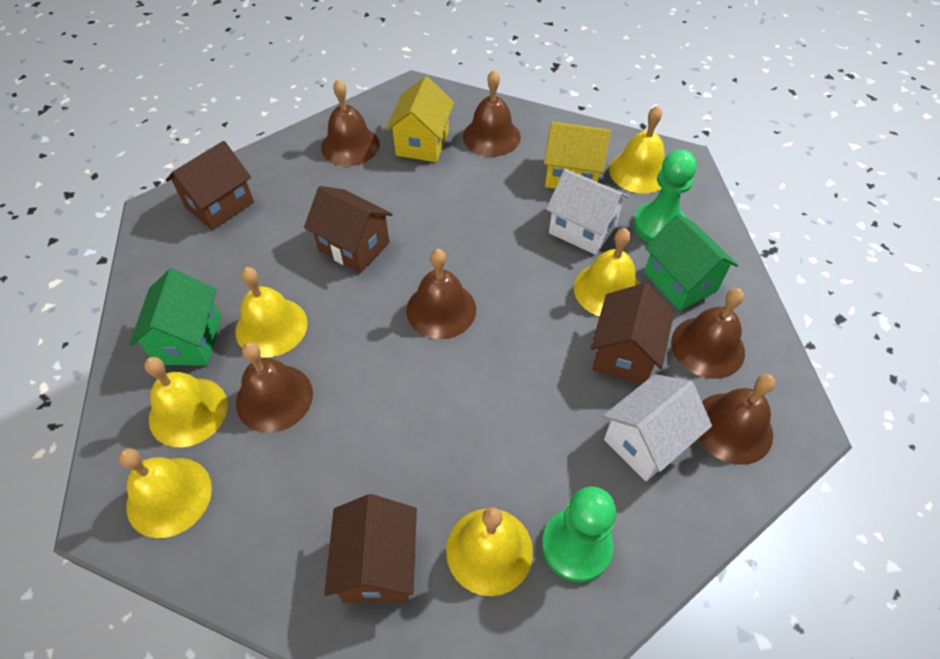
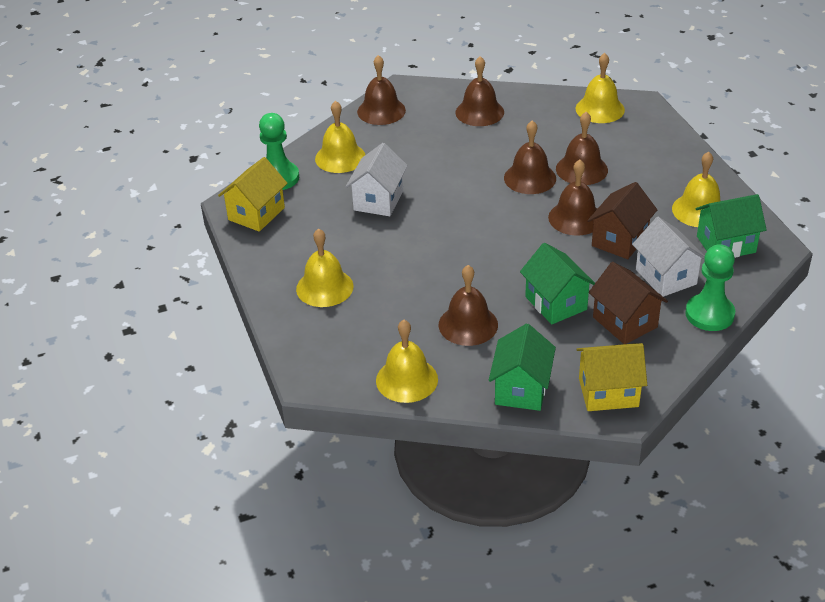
brown house: 4 -> 2
green house: 2 -> 3
yellow bell: 6 -> 5

